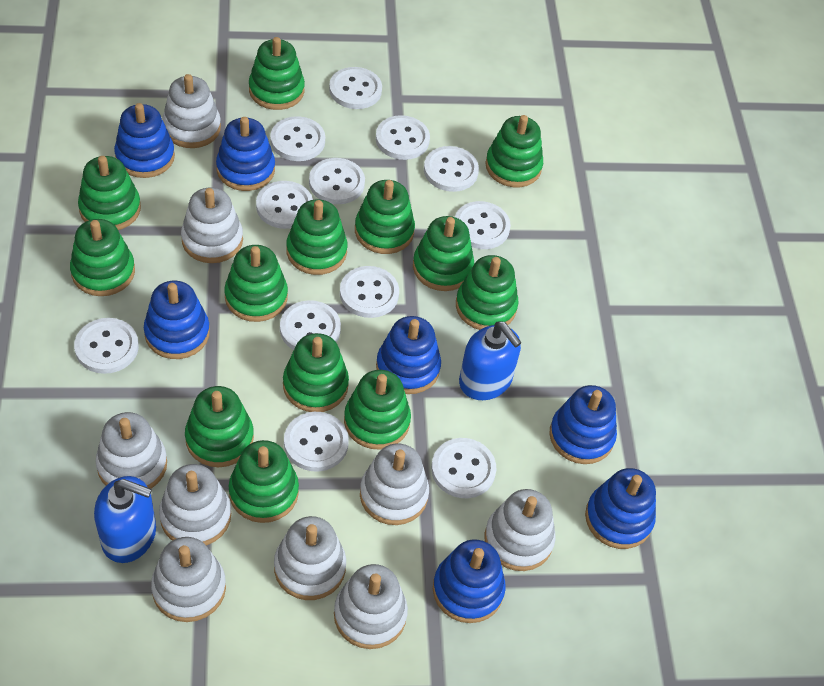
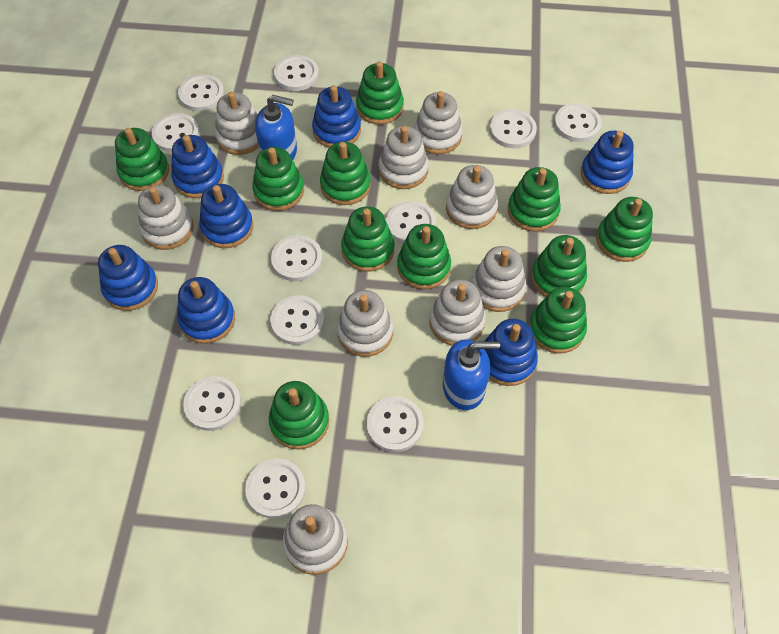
green stacking toy: 13 -> 11
white button: 12 -> 11

